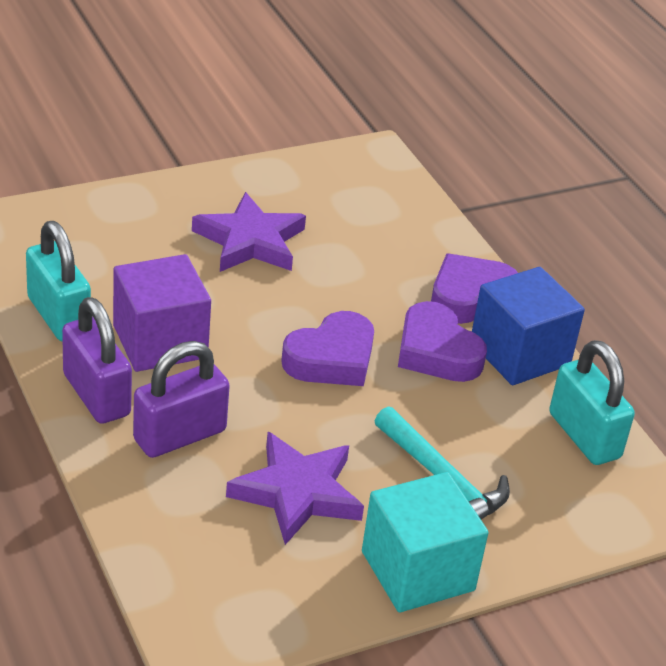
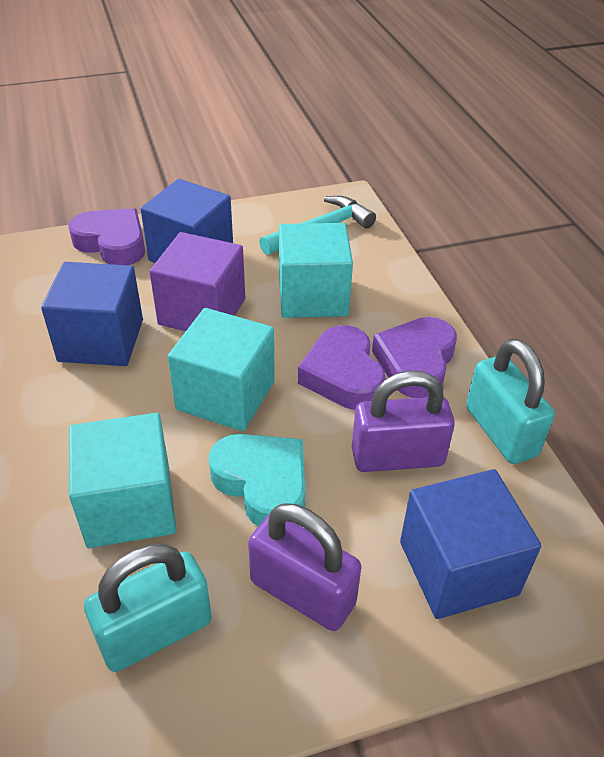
blue cube: 1 -> 3
purple star: 2 -> 0
turquoise cube: 1 -> 3
turquoise heart: 0 -> 1

